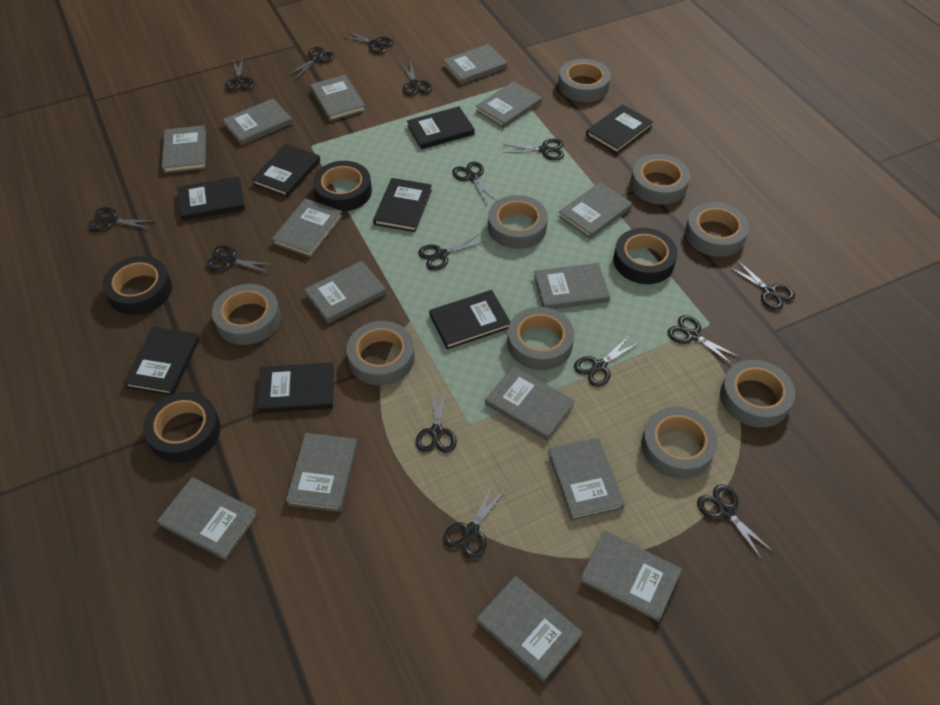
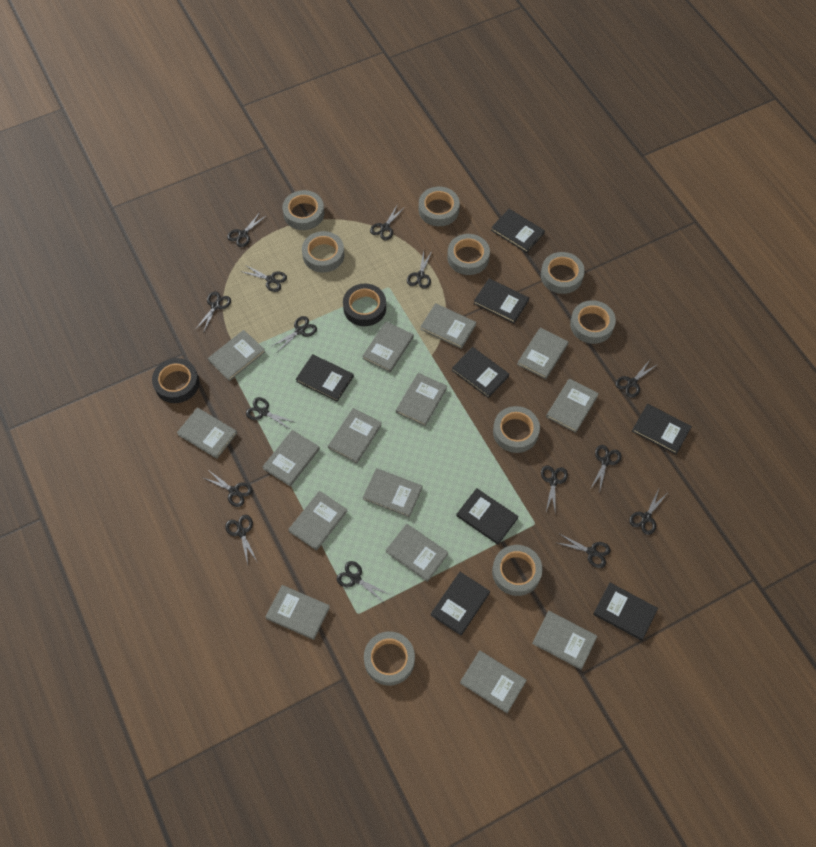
black tape: 4 -> 2

